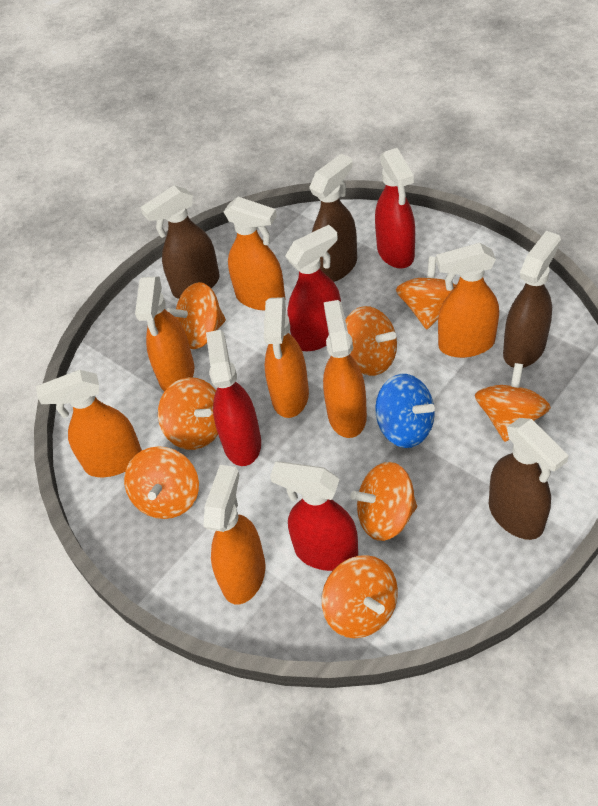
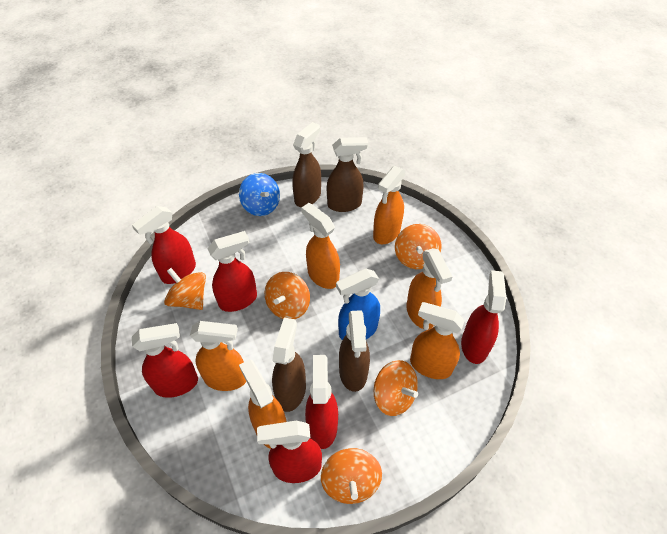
blue spray bottle: 0 -> 1
orange spinning top: 8 -> 5
orange spray bottle: 7 -> 6
red spray bottle: 4 -> 6

